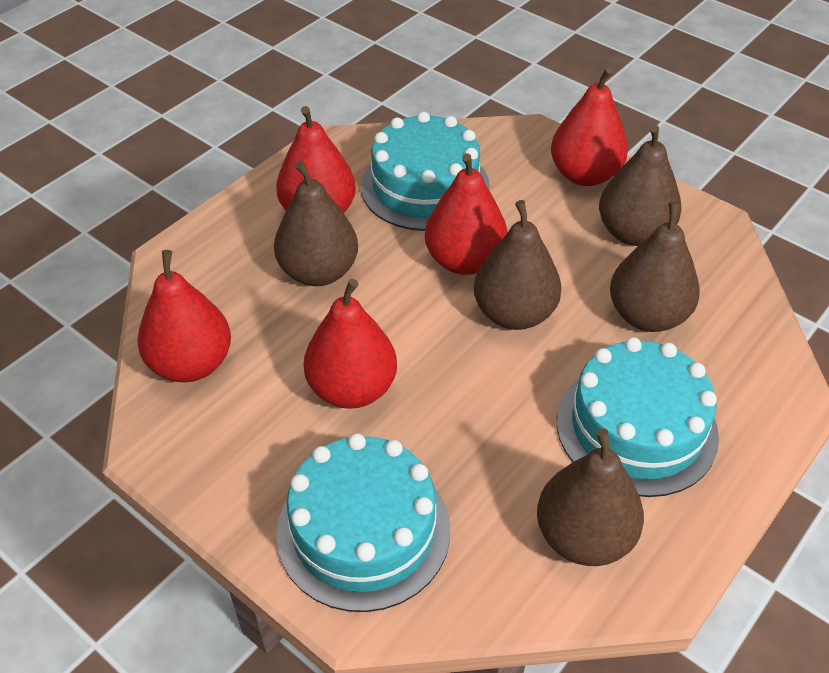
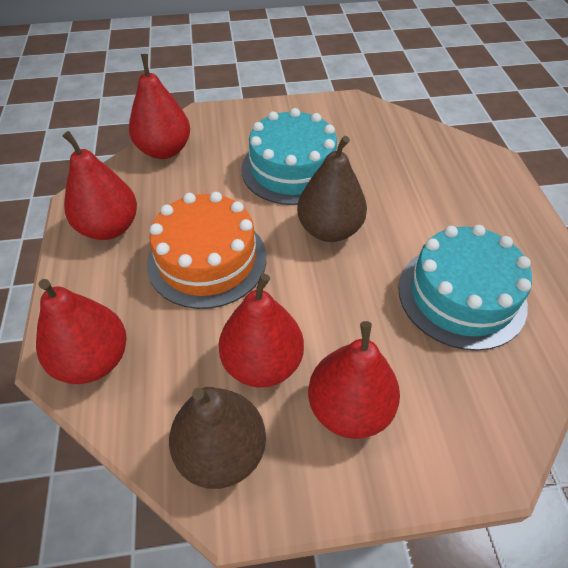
brown pear: 5 -> 2
orange cake: 0 -> 1
turquoise cake: 3 -> 2

